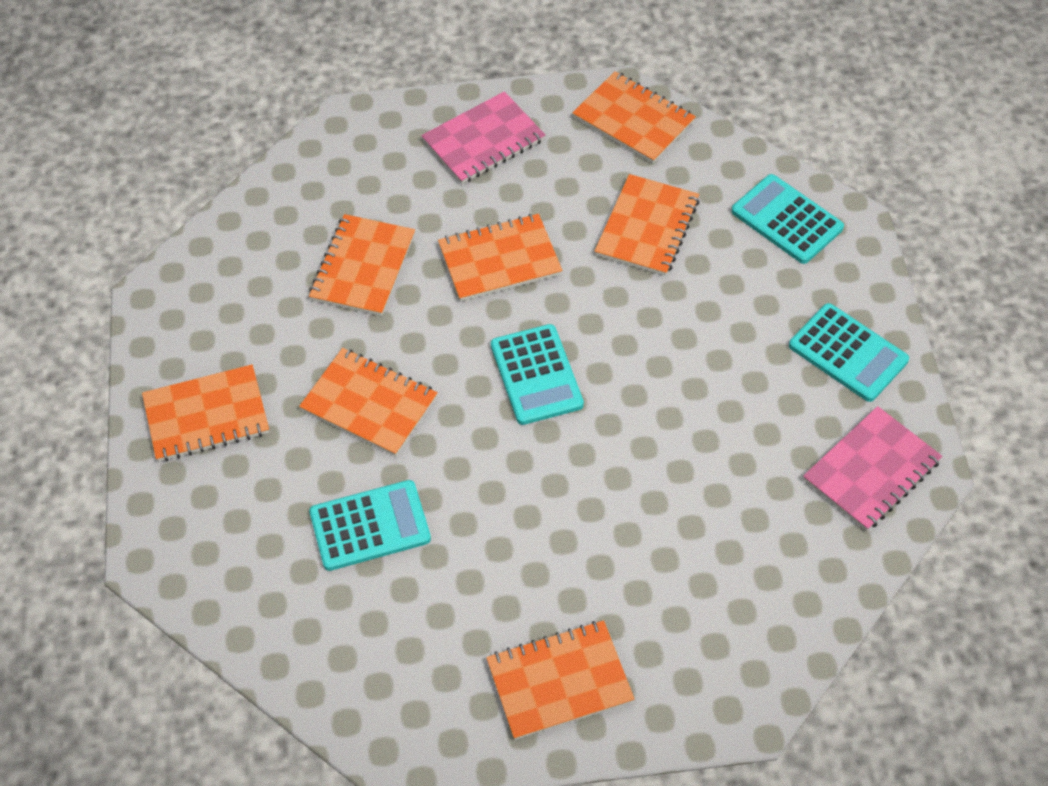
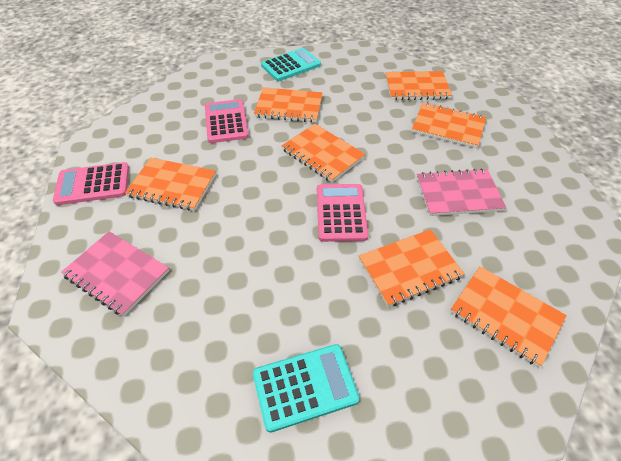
pink calculator: 0 -> 3
turquoise calculator: 4 -> 2

